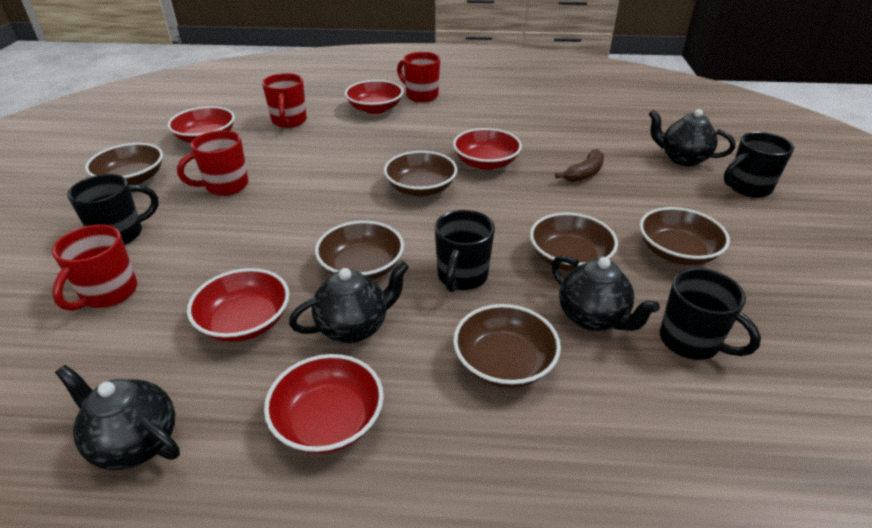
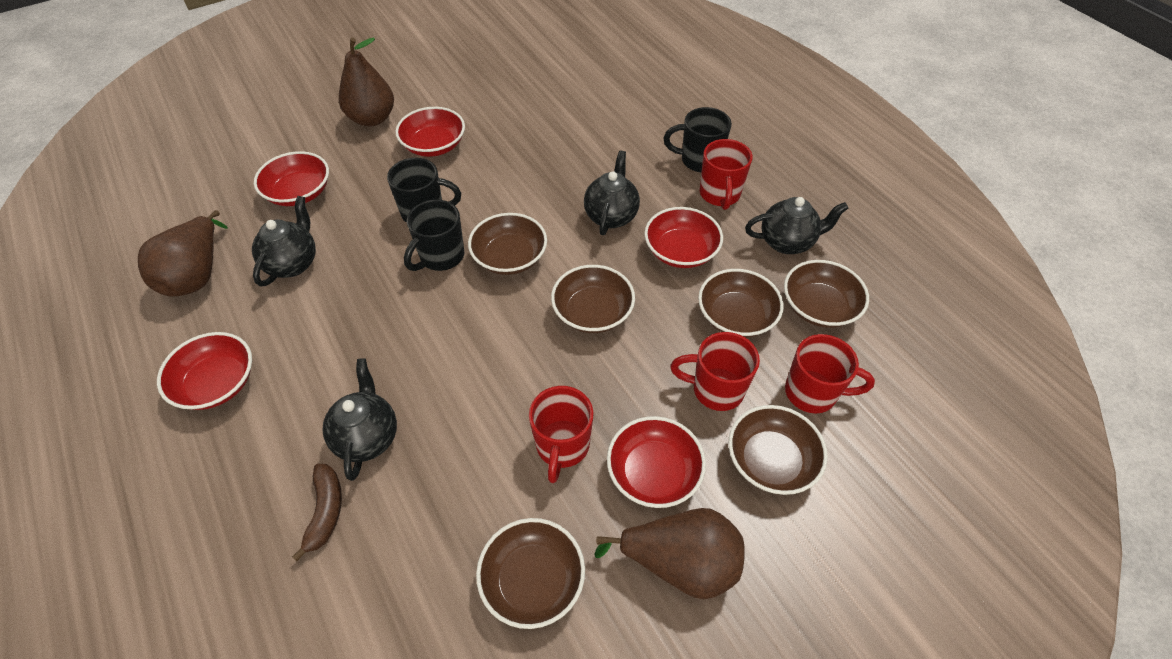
black mug: 4 -> 3
brown pear: 0 -> 3

